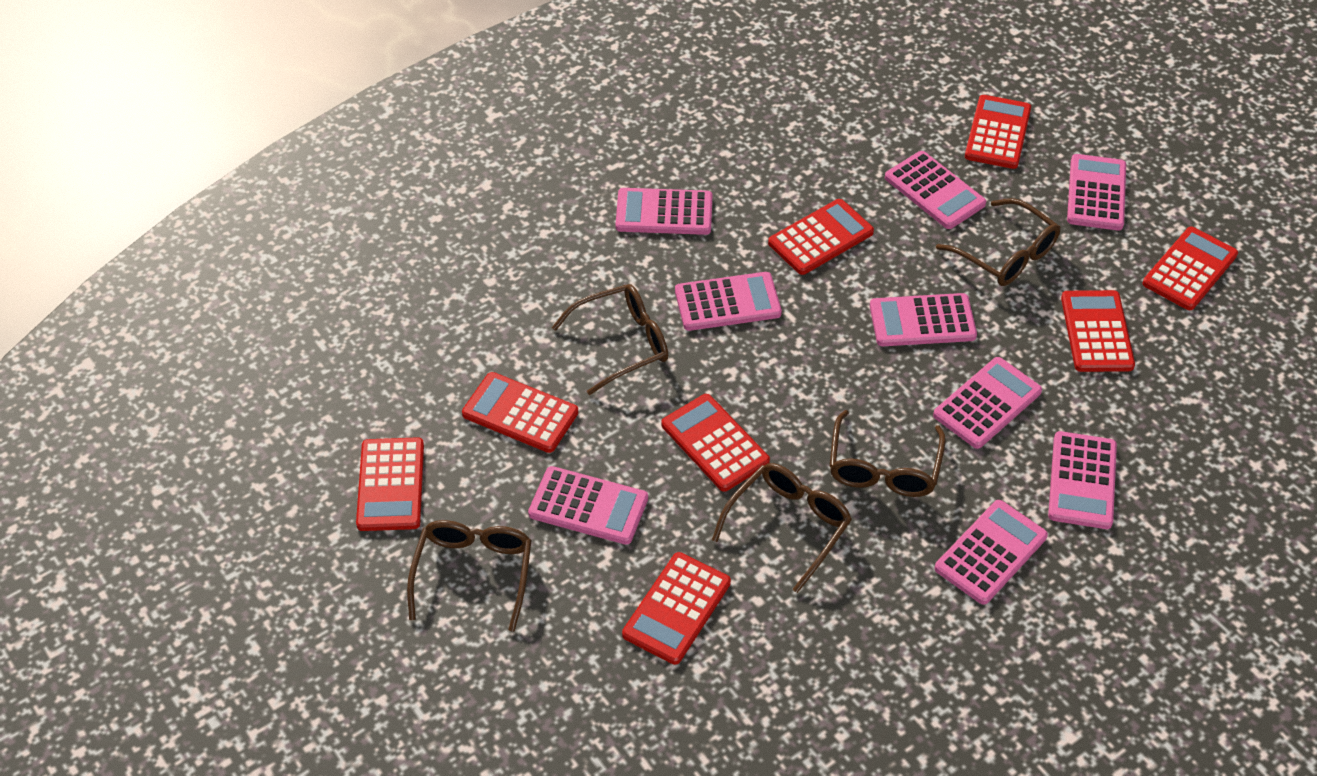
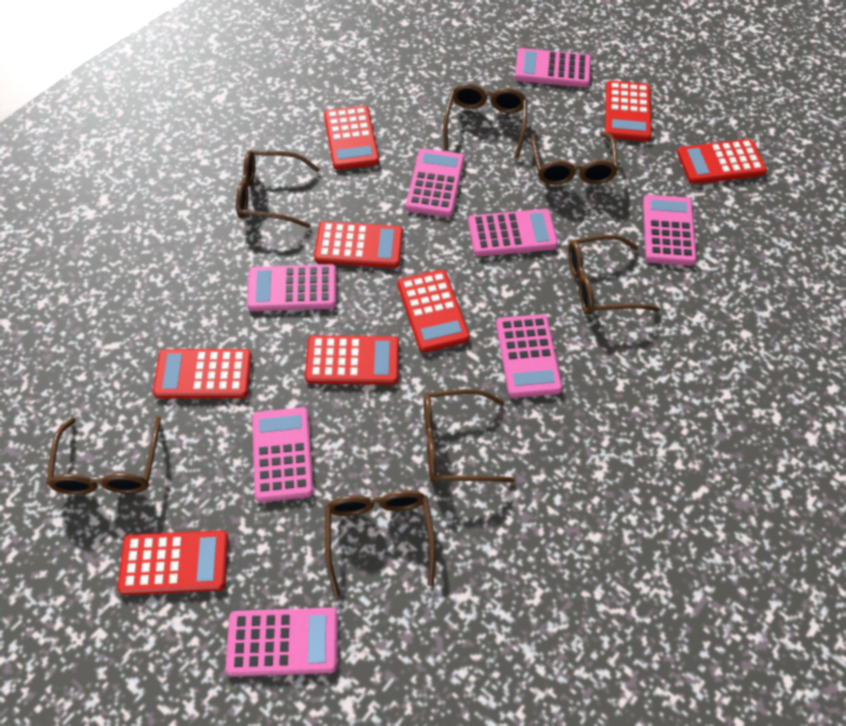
brown glasses: 5 -> 7
pink calculator: 9 -> 8

